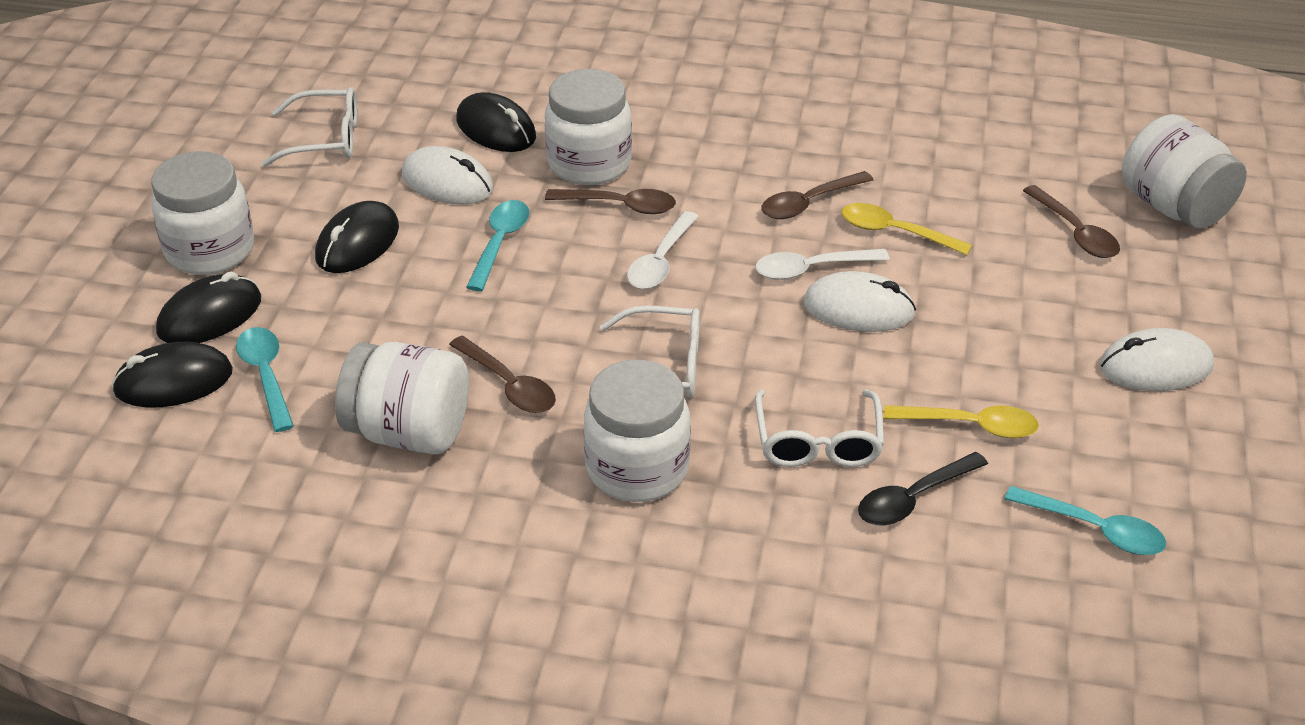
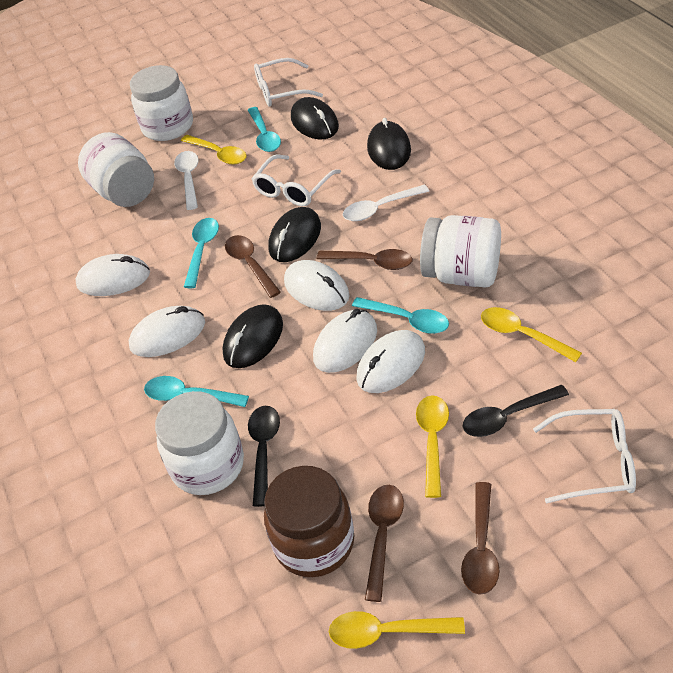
black spoon: 1 -> 2
brown jar: 0 -> 1
turquoise spoon: 3 -> 4
white jar: 5 -> 4
white mouse: 3 -> 5
yellow spoon: 2 -> 4

